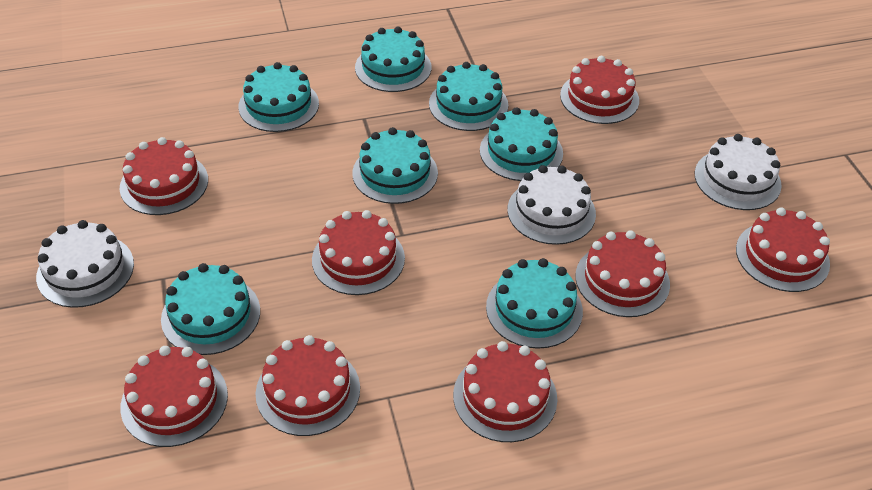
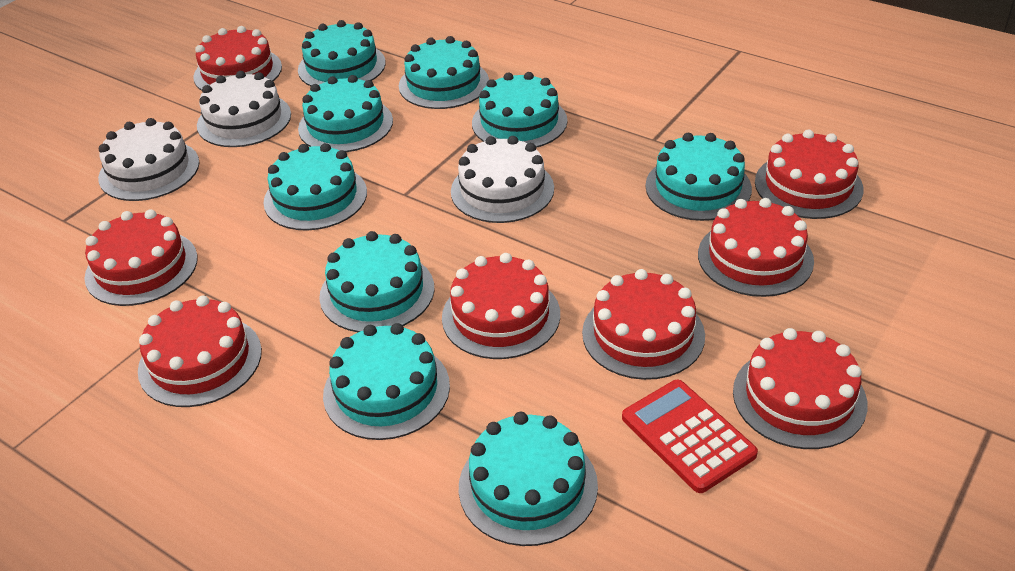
red calculator: 0 -> 1
turquoise cake: 7 -> 9

